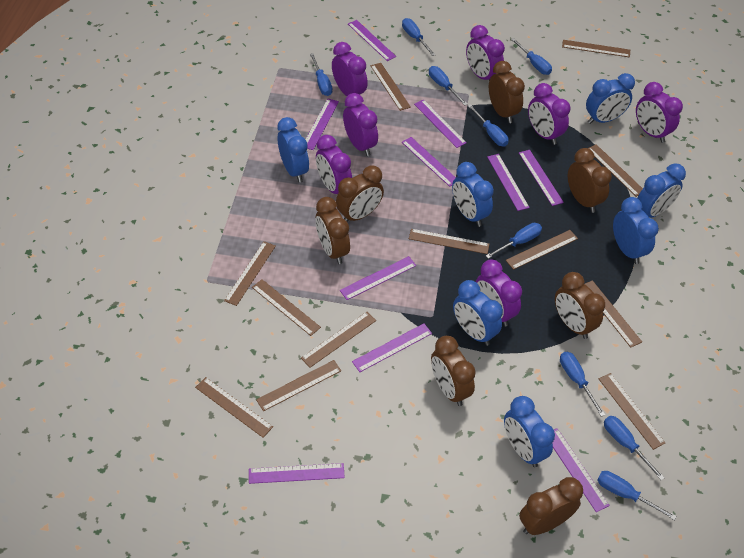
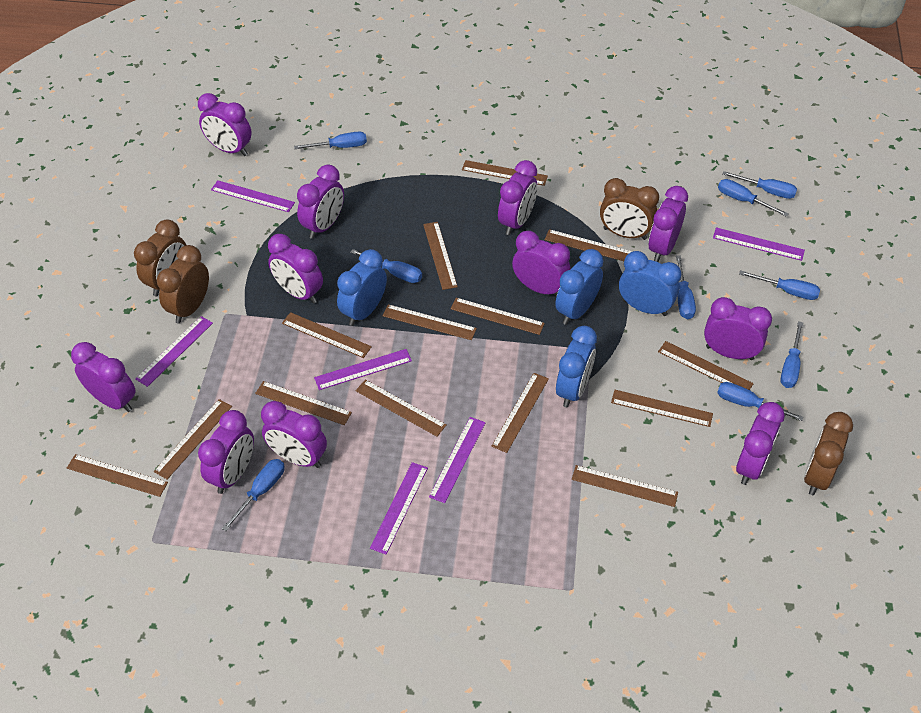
blue clock: 7 -> 4
brown clock: 7 -> 4
brown ruler: 12 -> 14
purple clock: 7 -> 11
purple ruler: 10 -> 6

